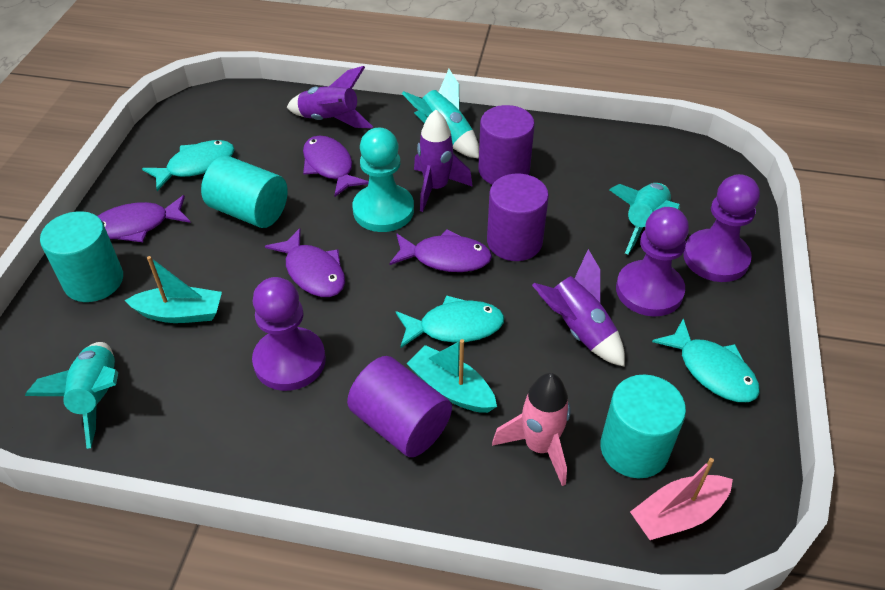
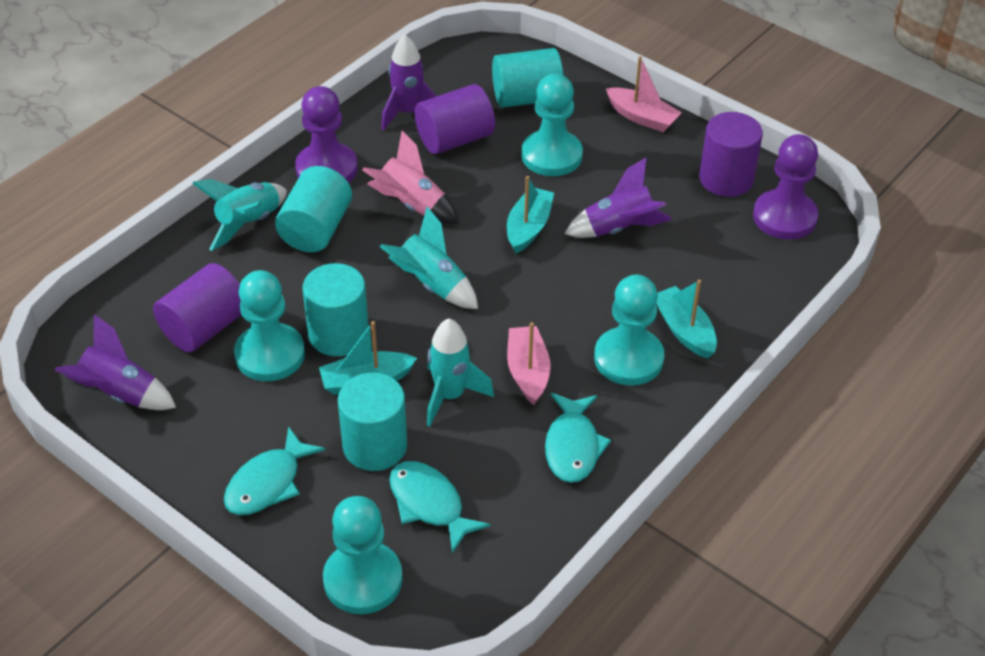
pink boat: 1 -> 2
purple fish: 4 -> 0
purple pawn: 3 -> 2
turquoise boat: 2 -> 3
turquoise cylinder: 3 -> 4
turquoise pawn: 1 -> 4

